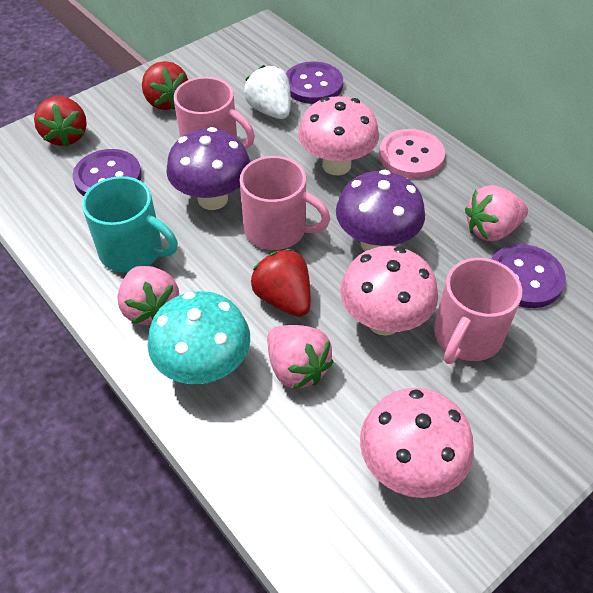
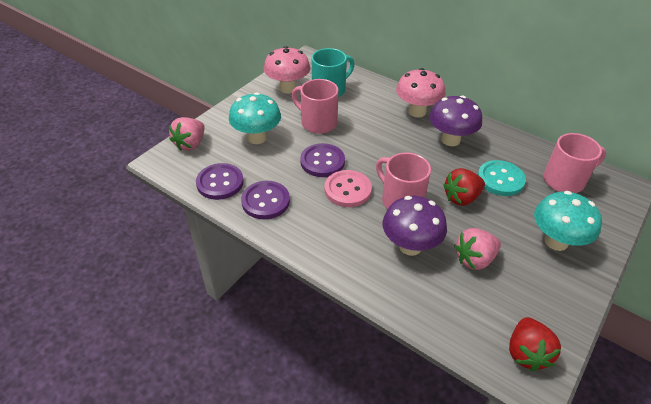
pink mushroom: 3 -> 2
pink strawberry: 3 -> 2
red strawberry: 3 -> 2
turquoise button: 0 -> 1
turquoise mushroom: 1 -> 2
white strawberry: 1 -> 0

